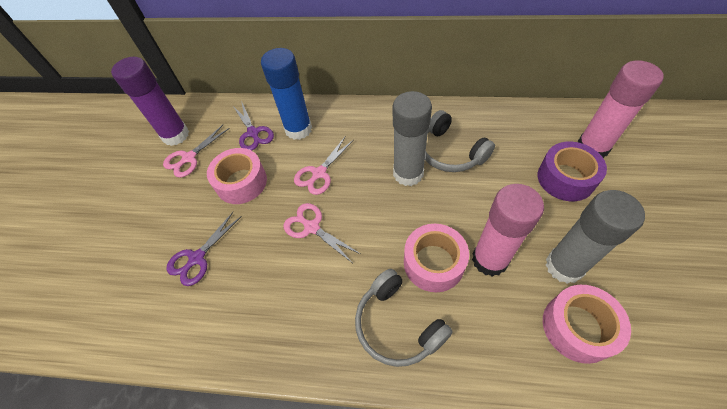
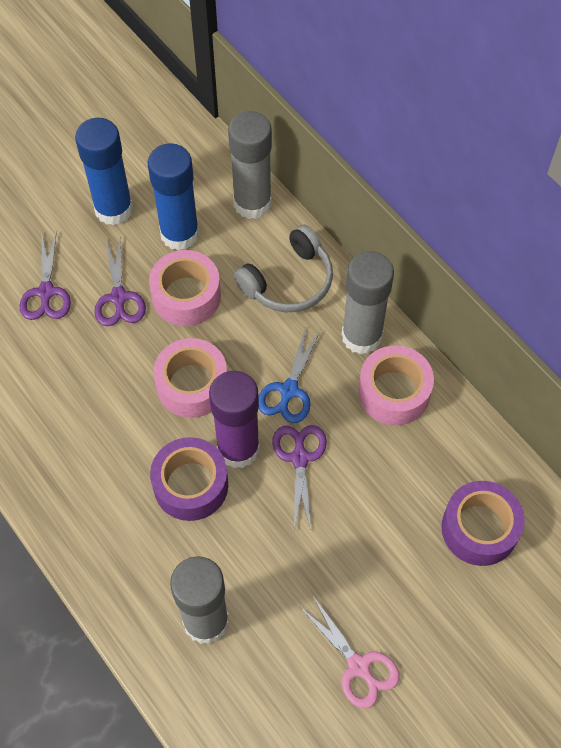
blue glue stick: 1 -> 2
blue scissors: 0 -> 1
grey glue stick: 2 -> 3
grey headphones: 2 -> 1
pink glue stick: 2 -> 0
pink scissors: 3 -> 1
purple scissors: 2 -> 3
purple tape: 1 -> 2

